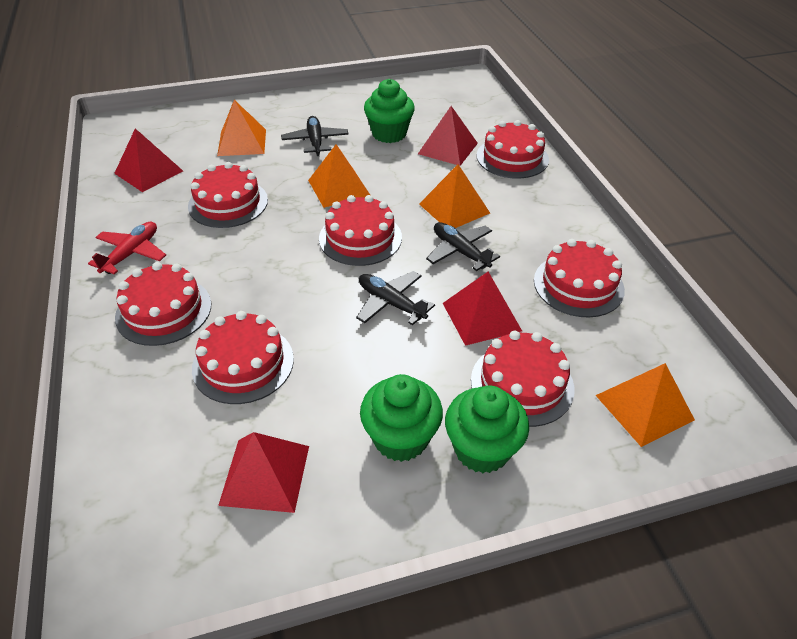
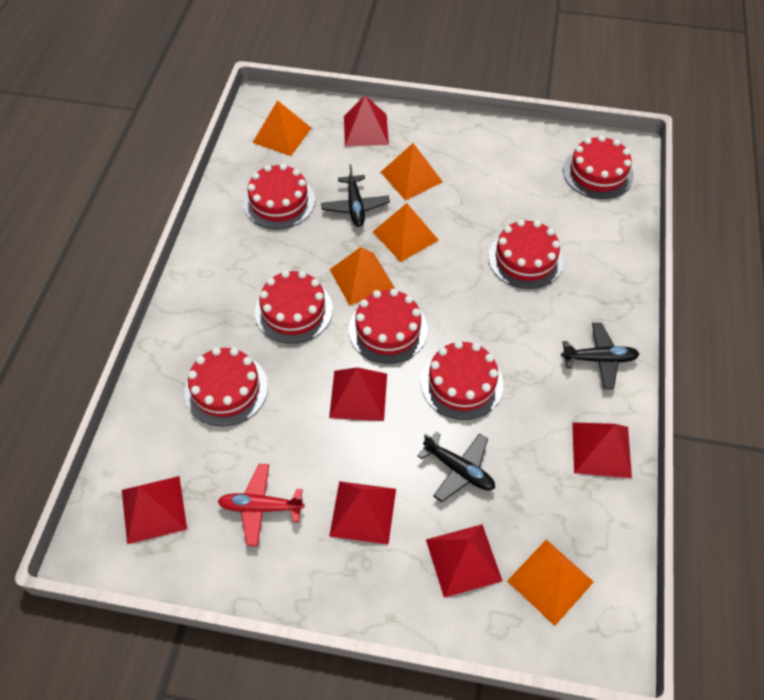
green cupcake: 3 -> 0
orange pyramid: 4 -> 5
red pyramid: 4 -> 6

